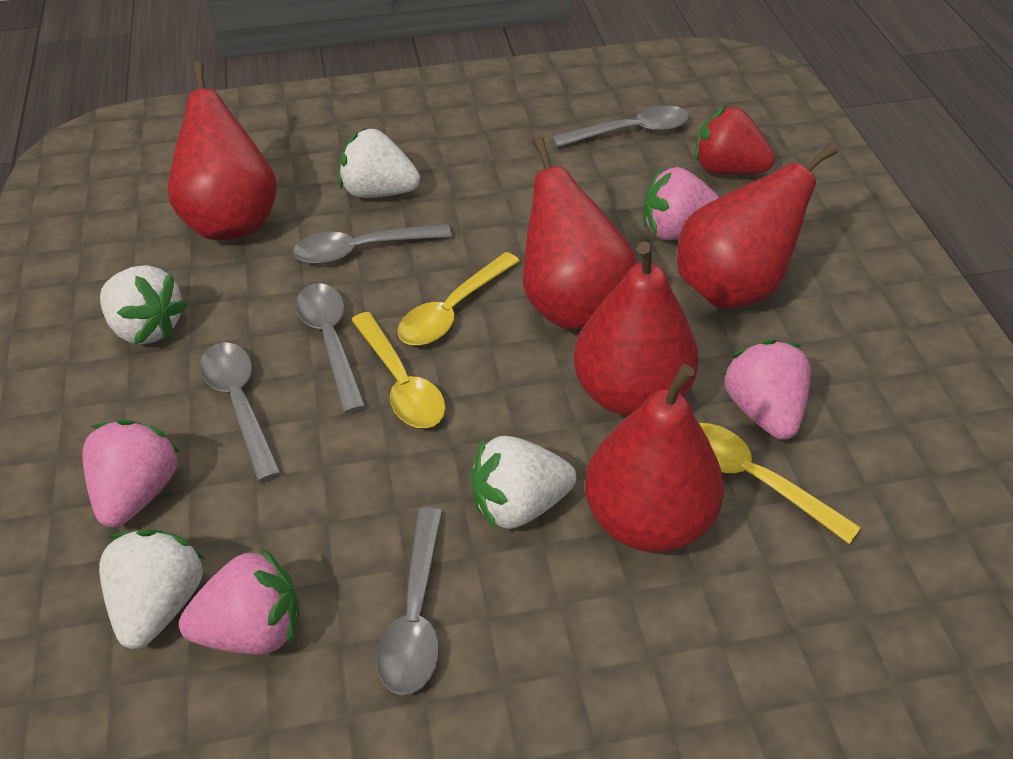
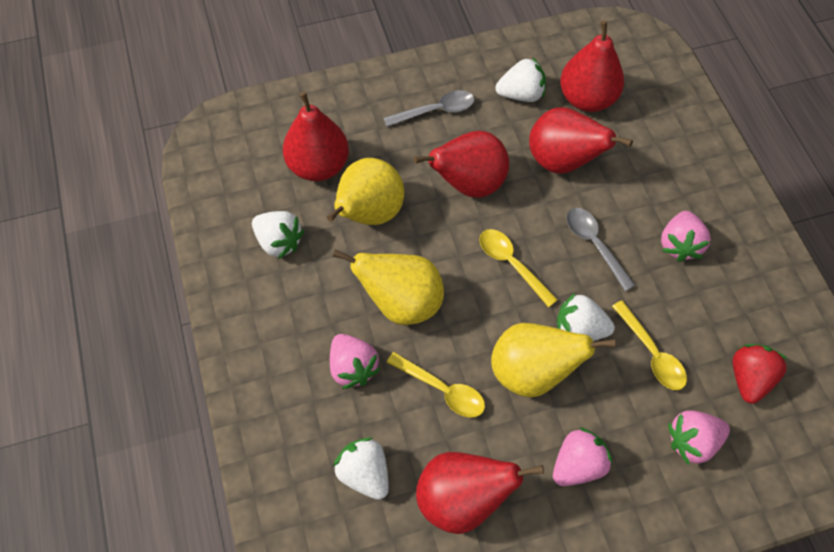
grey spoon: 5 -> 2
yellow pear: 0 -> 3

